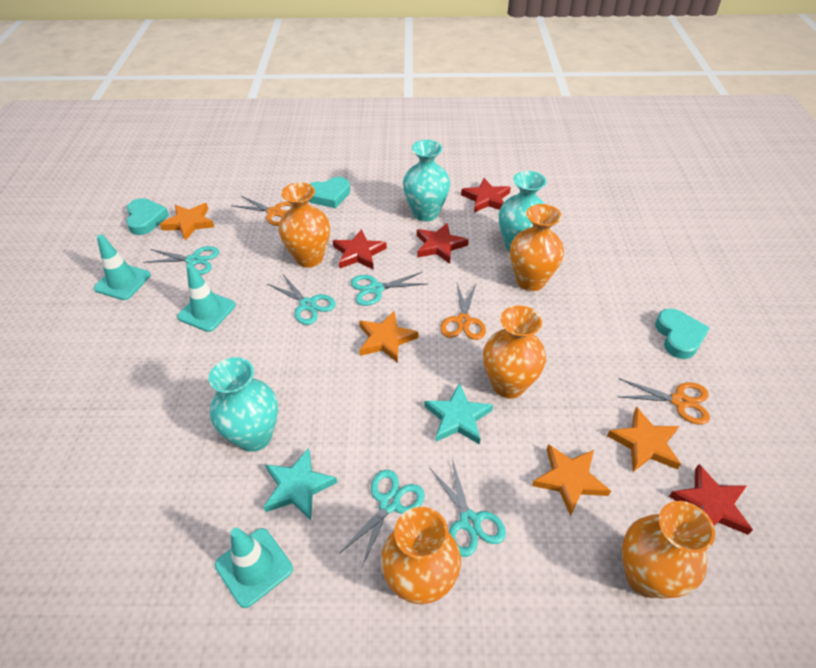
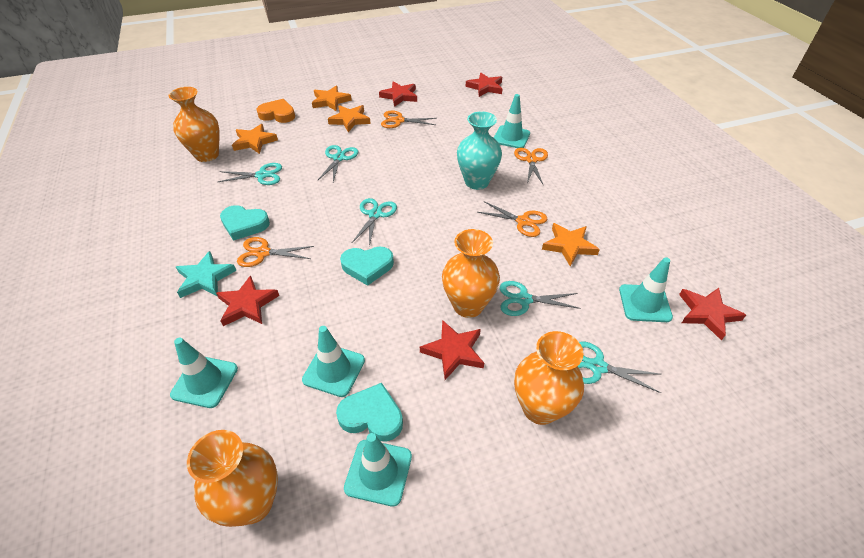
orange heart: 0 -> 1
orange scissors: 3 -> 4
orange vase: 5 -> 4
red star: 4 -> 5
turquoise star: 2 -> 1
turquoise traffic cone: 3 -> 5
turquoise vase: 3 -> 1

